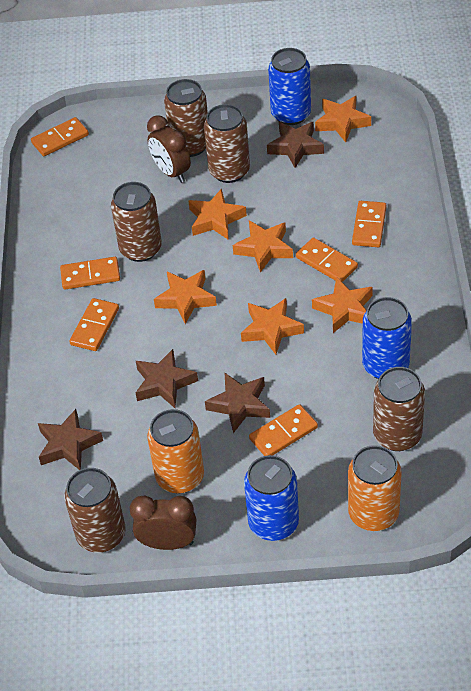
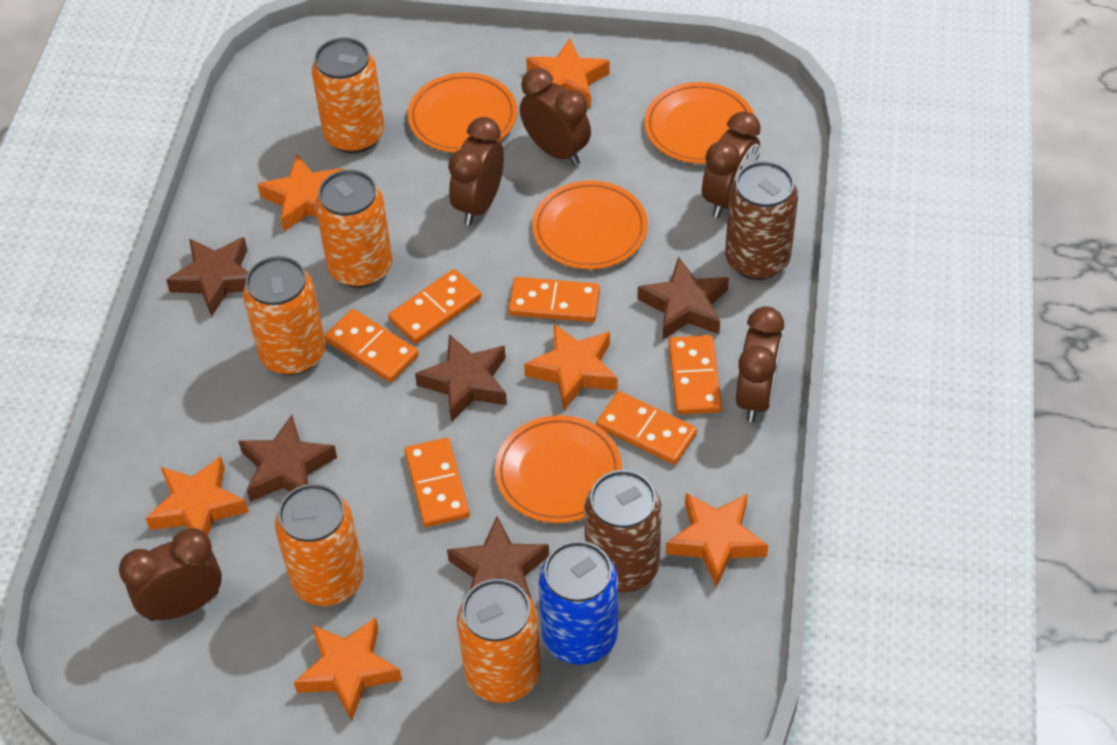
blue can: 3 -> 1
brown can: 5 -> 2
brown clock: 2 -> 5
brown star: 4 -> 5
orange can: 2 -> 5
orange plate: 0 -> 4

